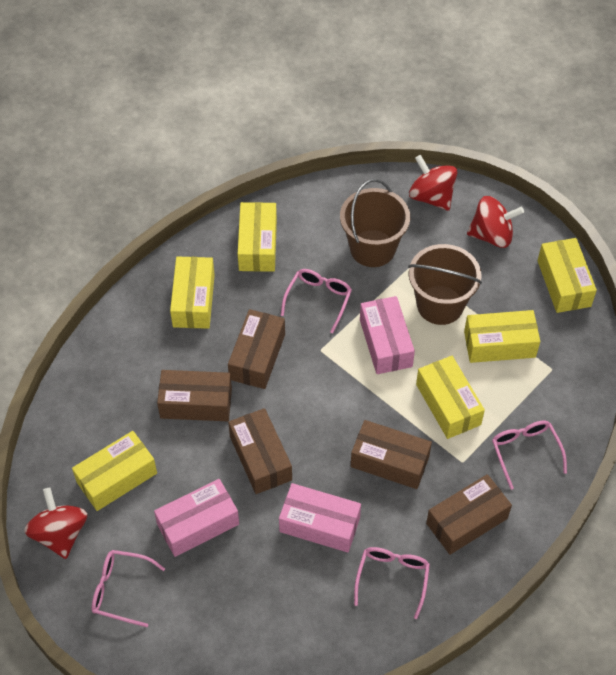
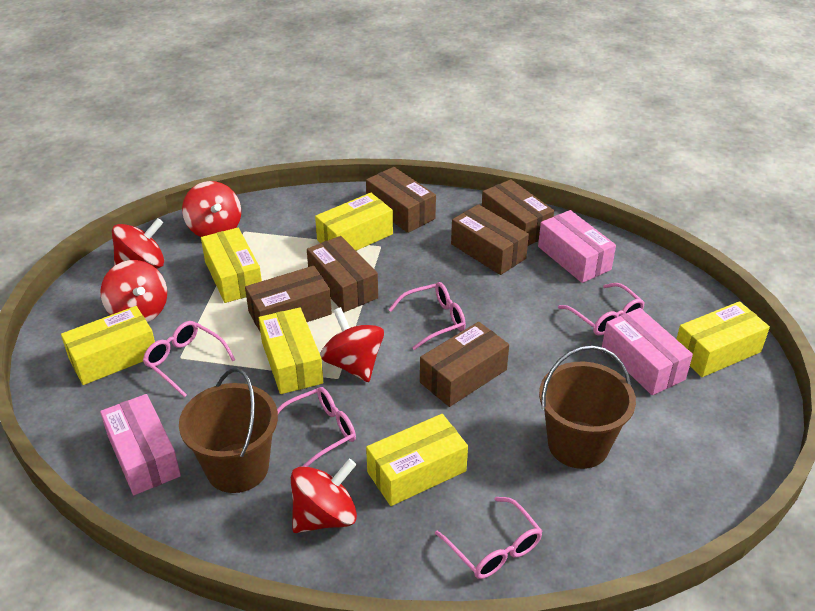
brown box: 5 -> 6
pink glasses: 4 -> 5
red spinning top: 3 -> 5

